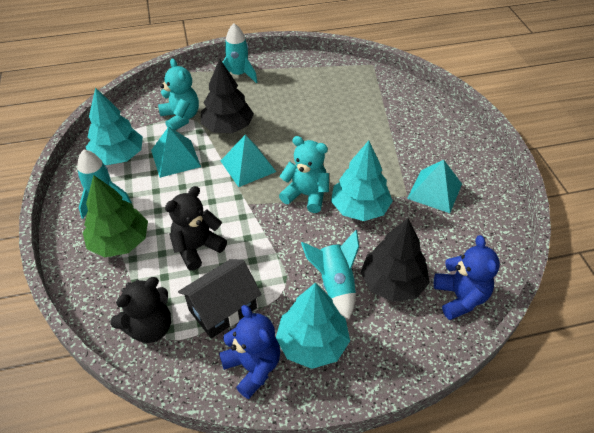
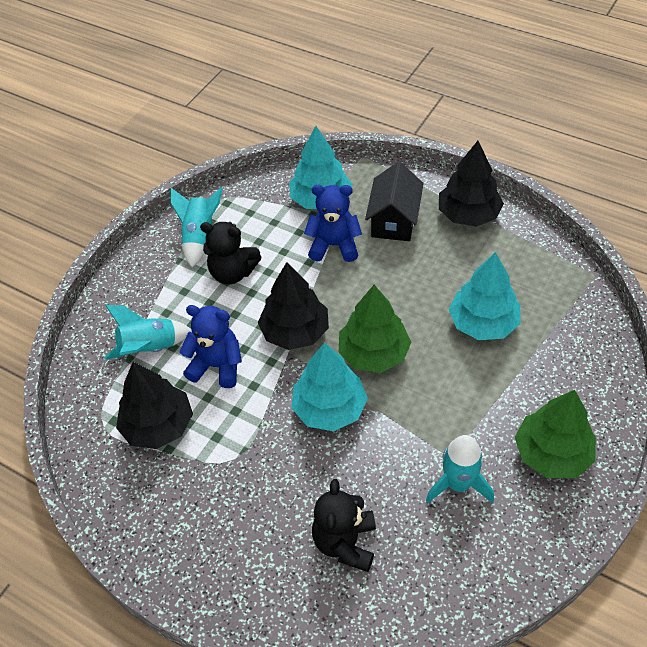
black tree: 2 -> 3
green tree: 1 -> 2
turquoise pyramid: 3 -> 0
turquoise teddy bear: 2 -> 0

